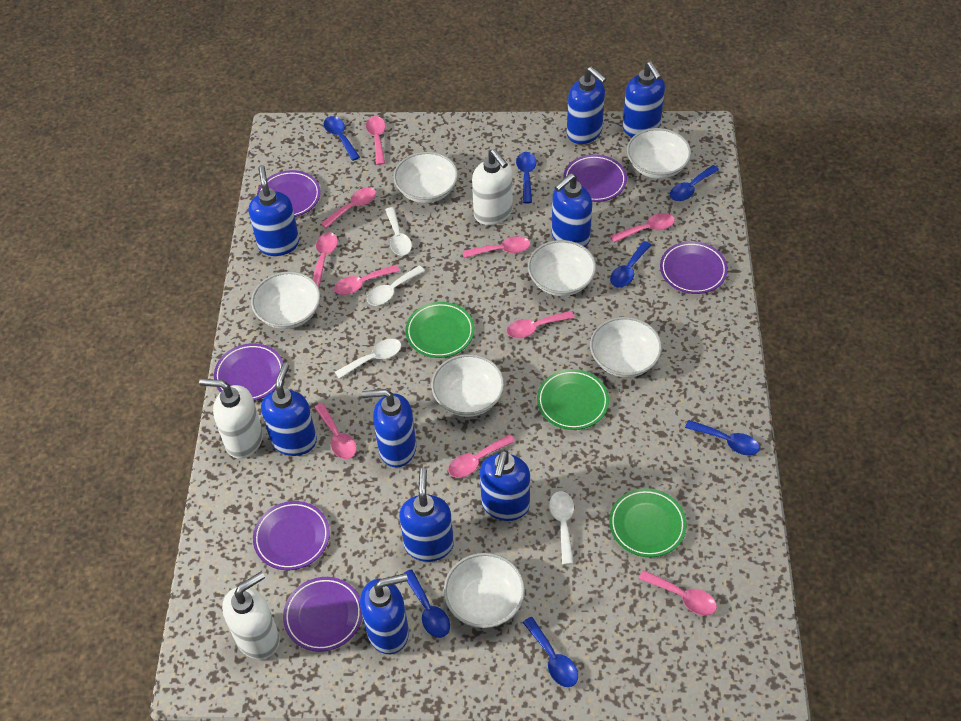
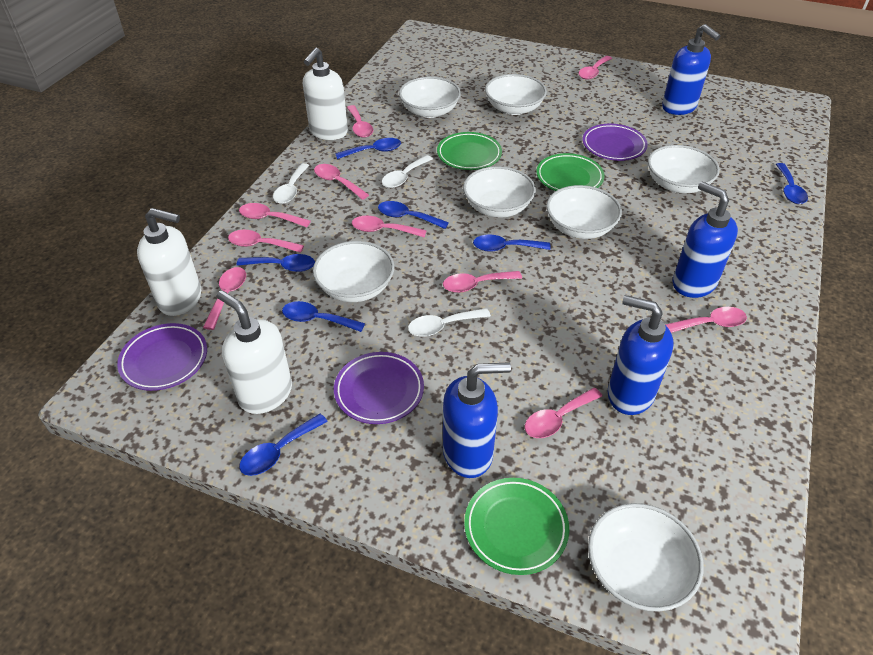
blue soap dispenser: 9 -> 4
purple plate: 6 -> 3
white spoon: 4 -> 3

